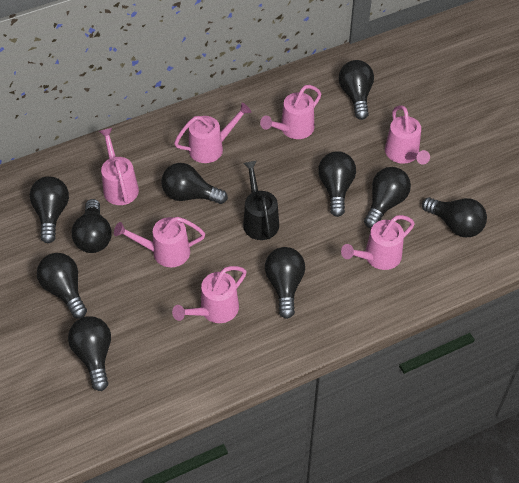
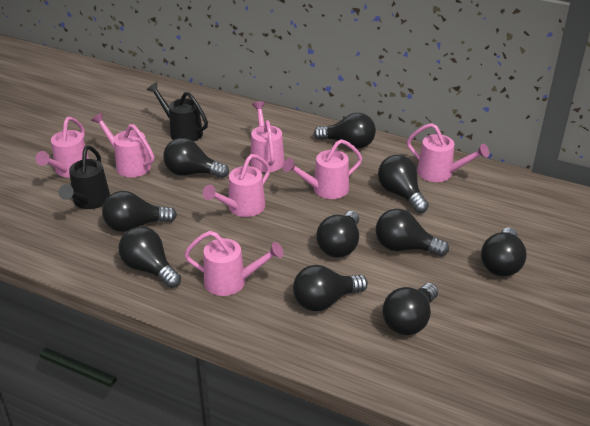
black watering can: 1 -> 2

